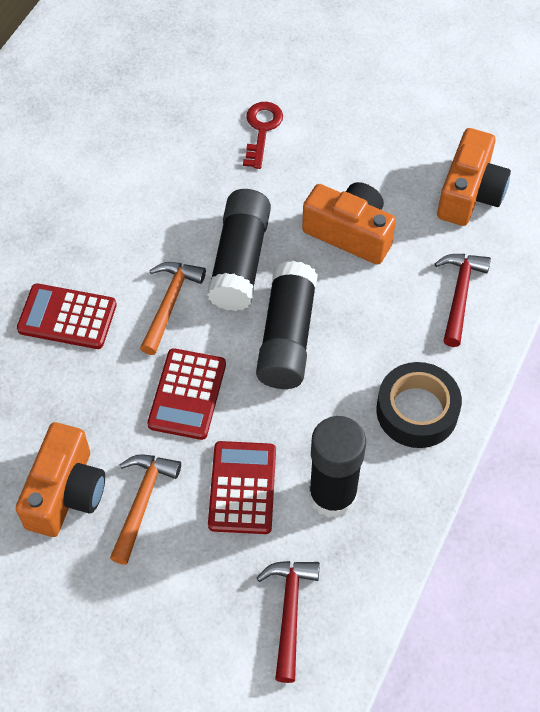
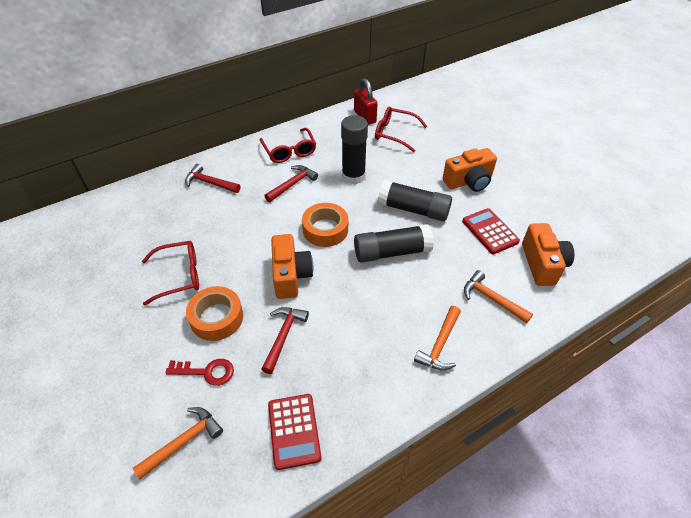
black tape: 1 -> 0
orange hammer: 2 -> 3
orange tape: 0 -> 2
red calculator: 3 -> 2
red glasses: 0 -> 3
red hammer: 2 -> 3
red padlock: 0 -> 1

